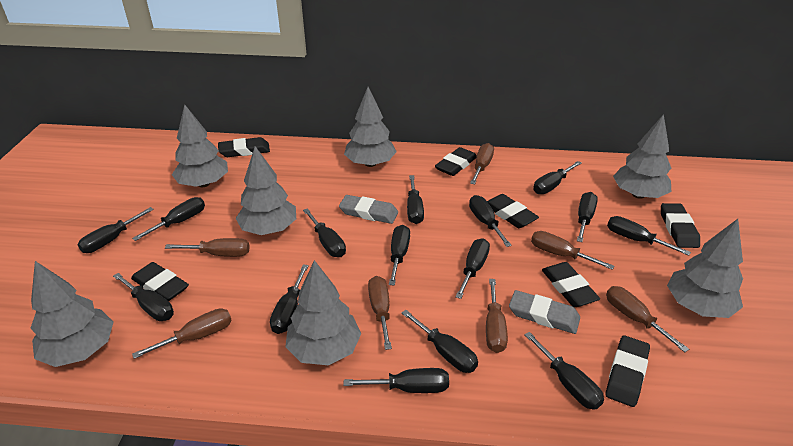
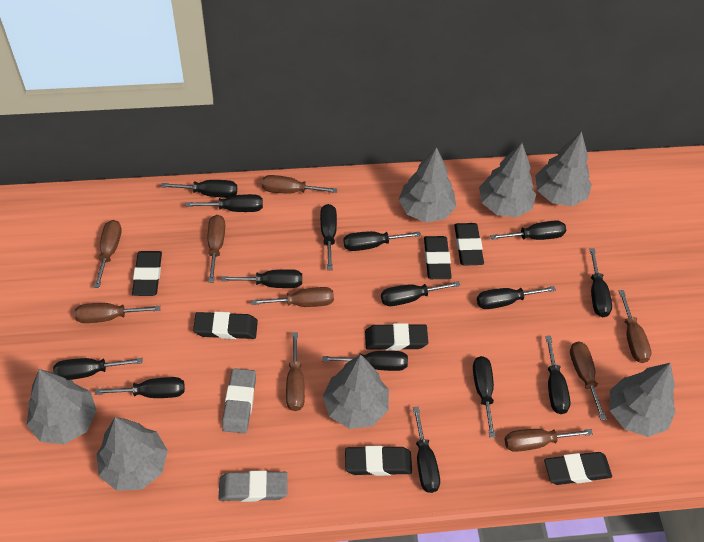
brown screwdriver: 7 -> 9

